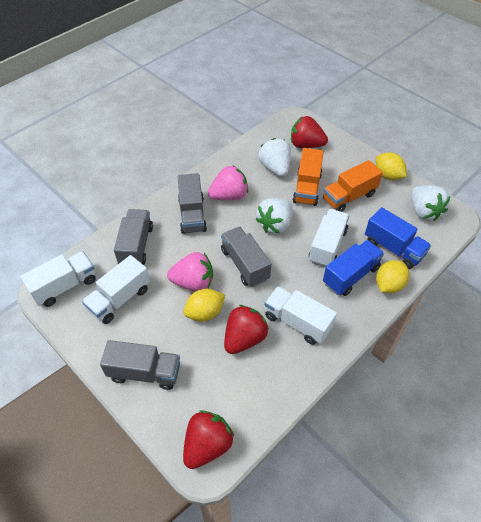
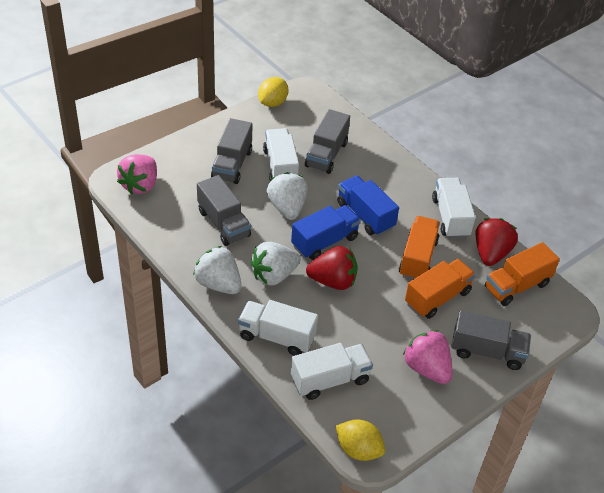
orange truck: 2 -> 3
red strawberry: 3 -> 2
yellow lemon: 3 -> 2

